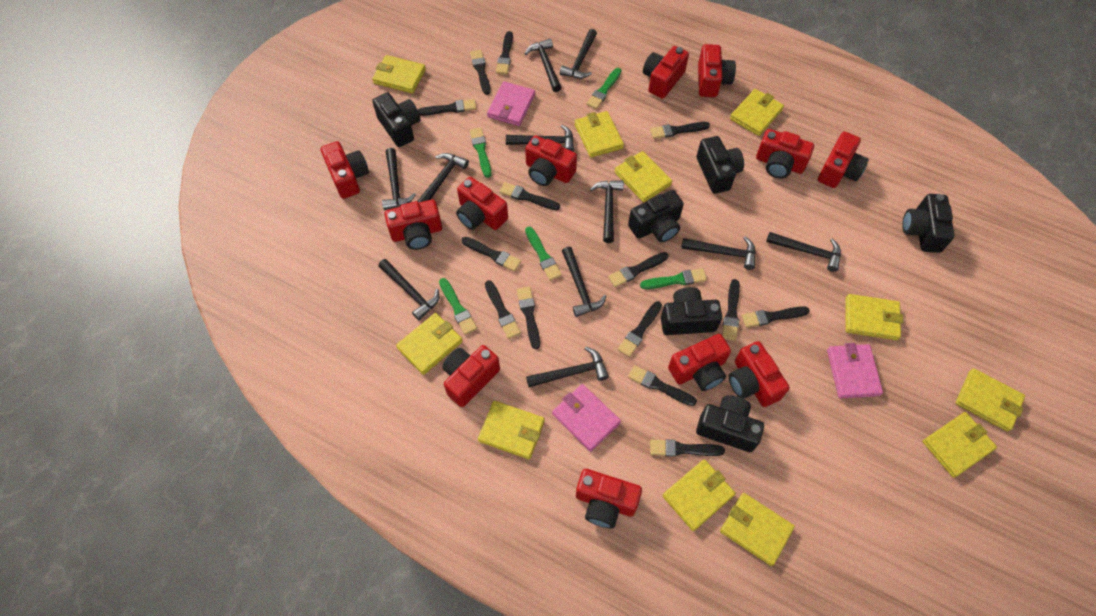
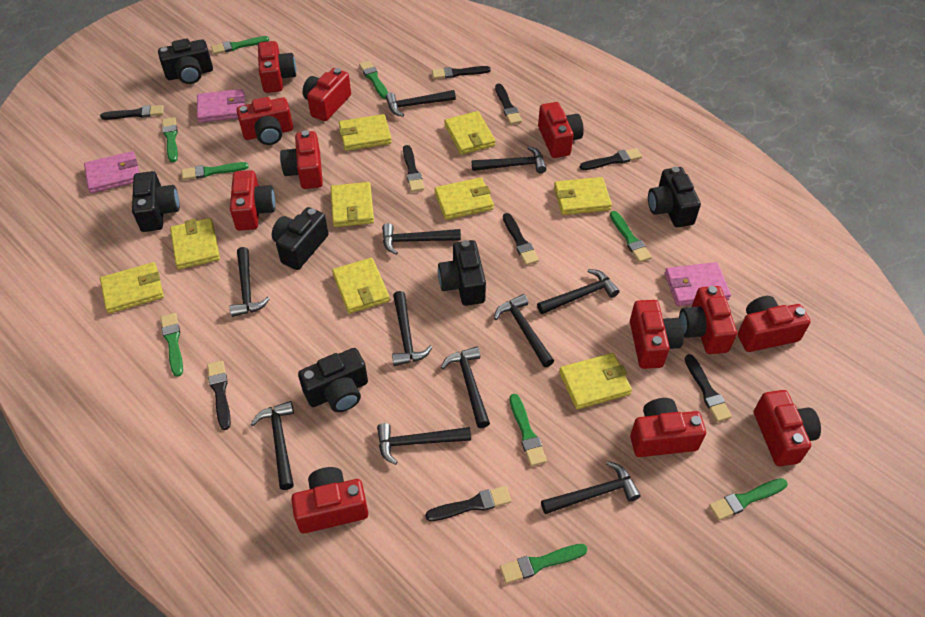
black brush: 14 -> 9
green brush: 5 -> 9
yellow wallet: 11 -> 9

